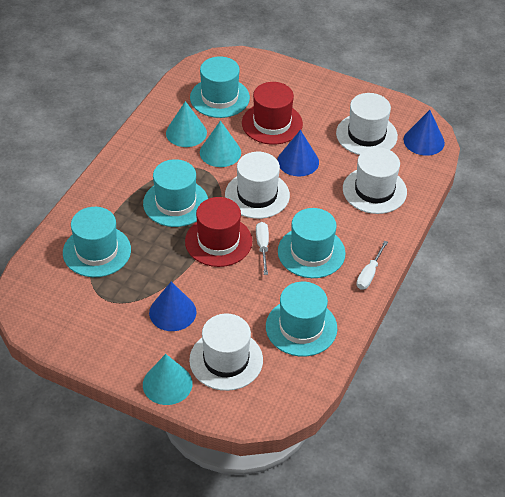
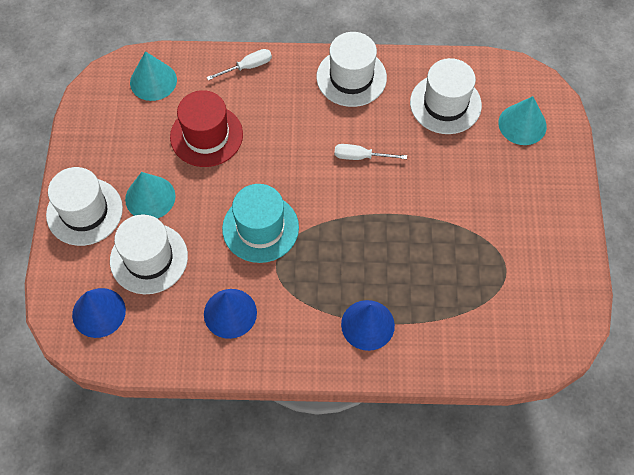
red hat: 2 -> 1
turquoise hat: 5 -> 1

